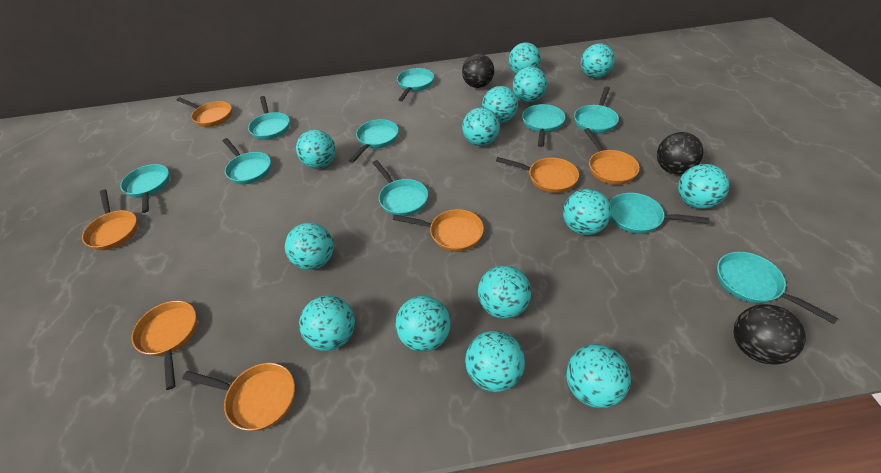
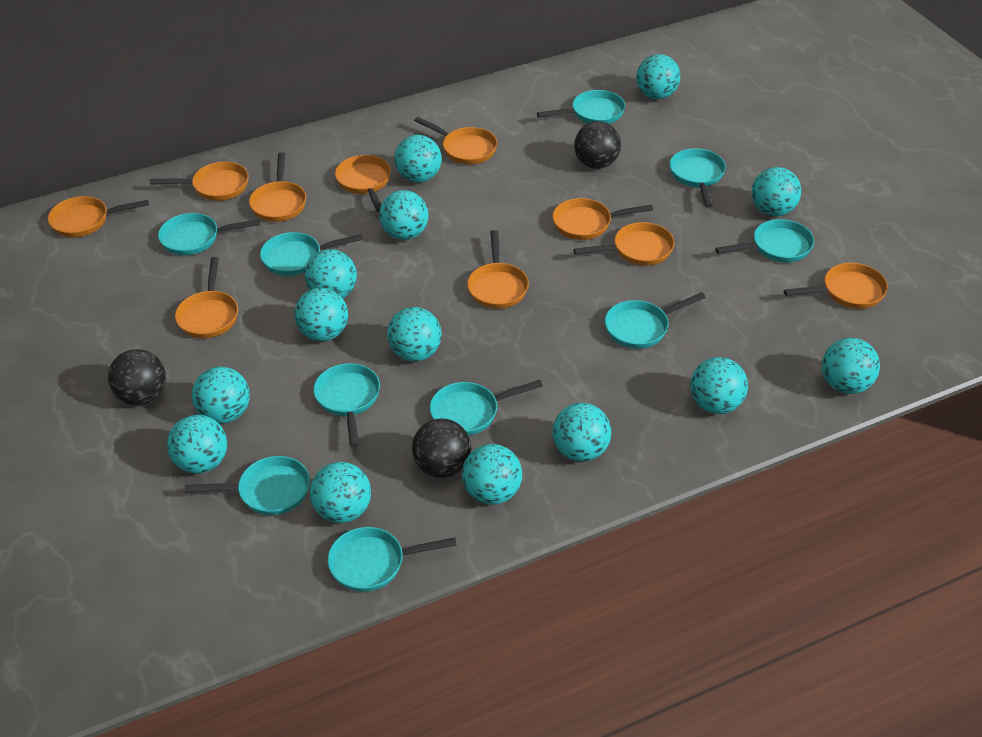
orange pan: 7 -> 10

